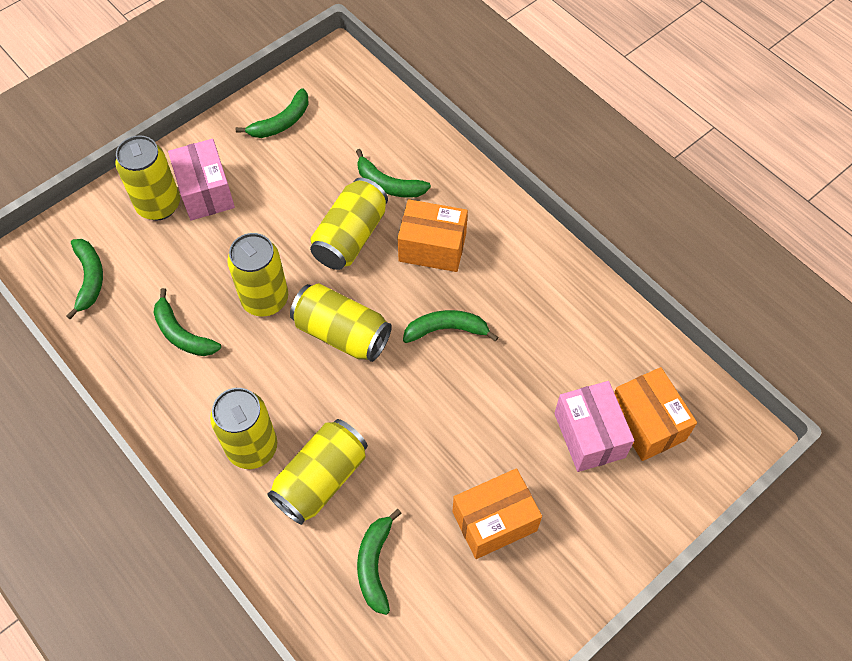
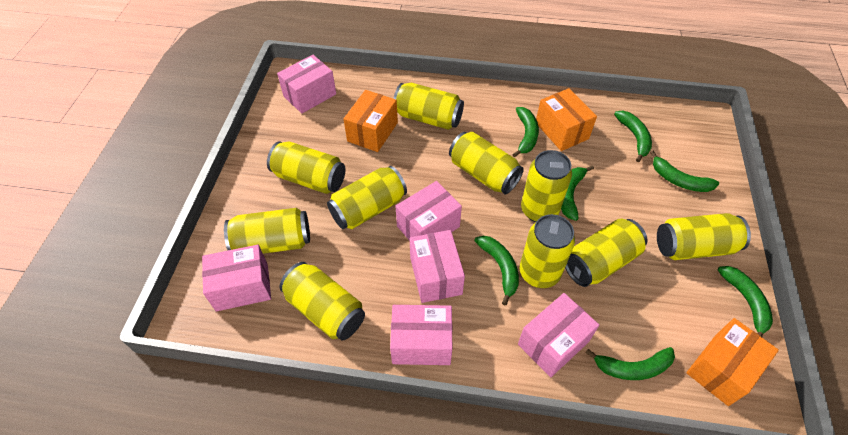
green banana: 6 -> 7
pink box: 2 -> 6
yellow can: 6 -> 10

